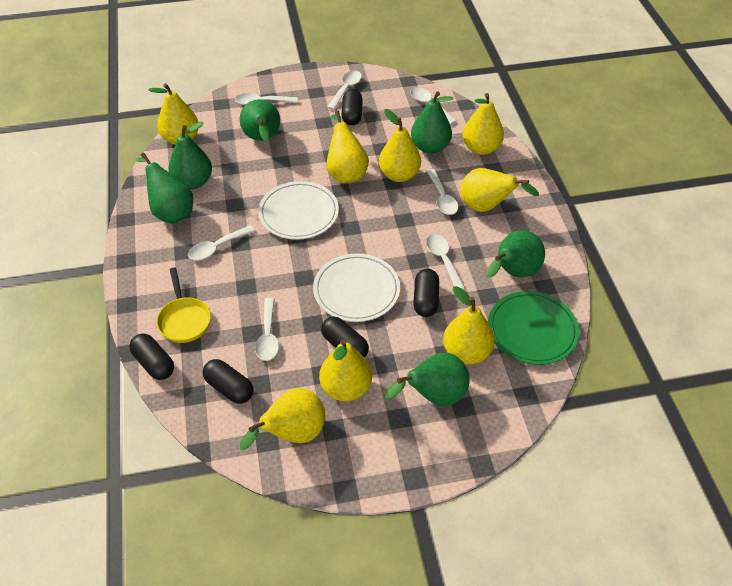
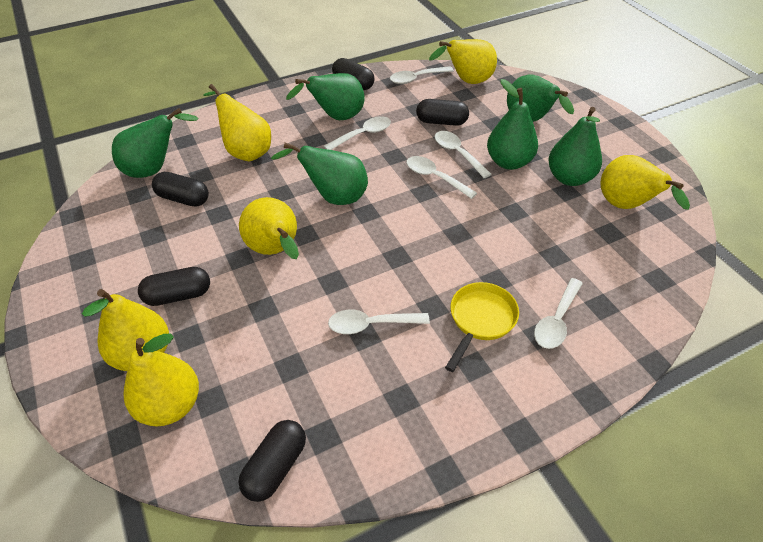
green plate: 1 -> 0
white plate: 2 -> 0
white spoon: 7 -> 6
yellow pear: 8 -> 6

